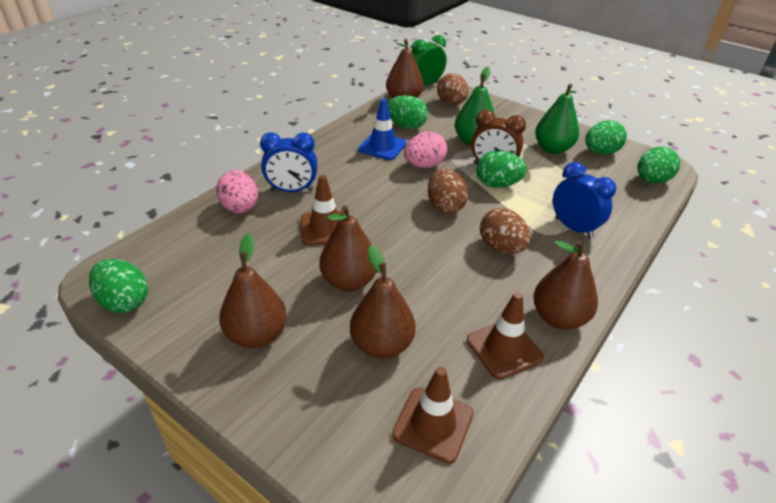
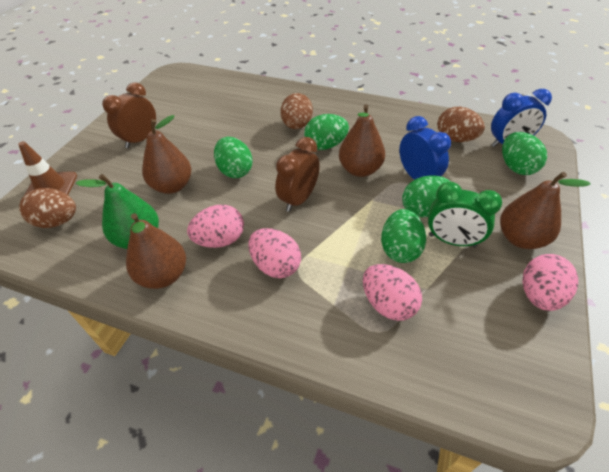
blue traffic cone: 1 -> 0
brown clock: 1 -> 2
brown pear: 5 -> 4
brown traffic cone: 3 -> 1
green pear: 2 -> 1
pink egg: 2 -> 4

